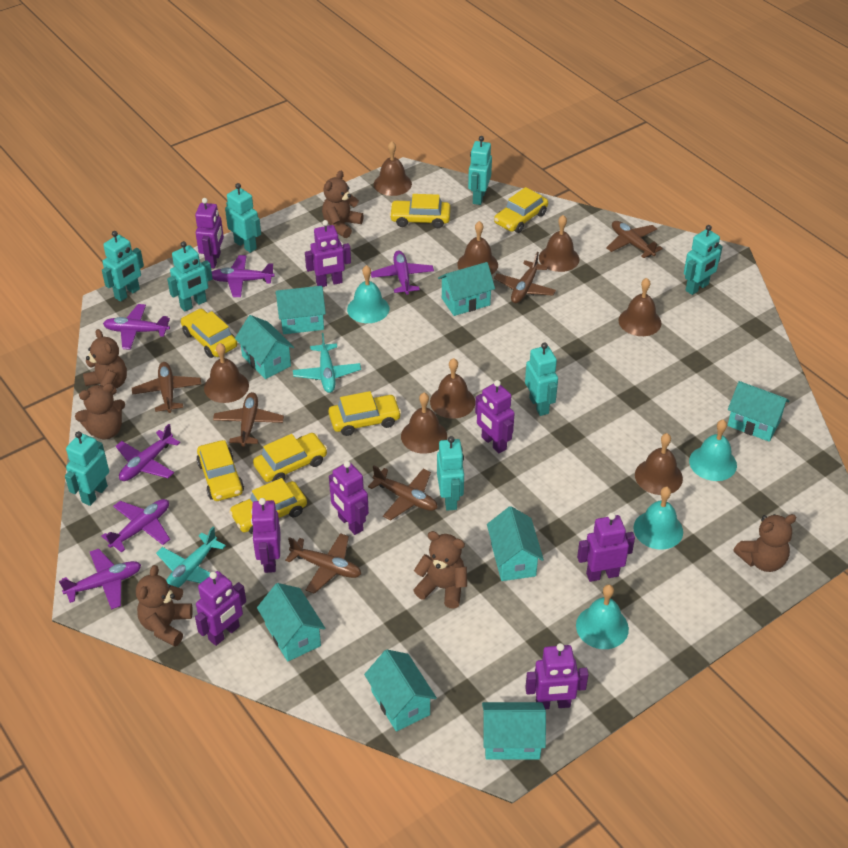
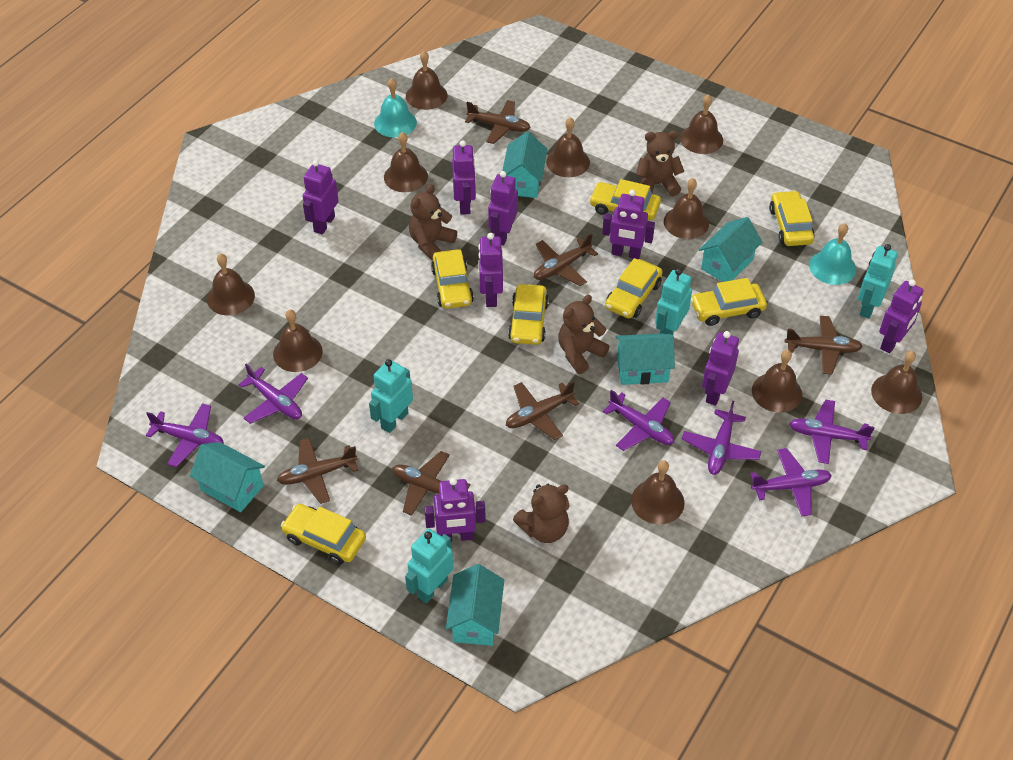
brown bell: 8 -> 10
brown teddy bear: 6 -> 4
turquoise bell: 4 -> 2
turquoise house: 8 -> 5
turquoise plane: 2 -> 0
turquoise robot: 8 -> 4

